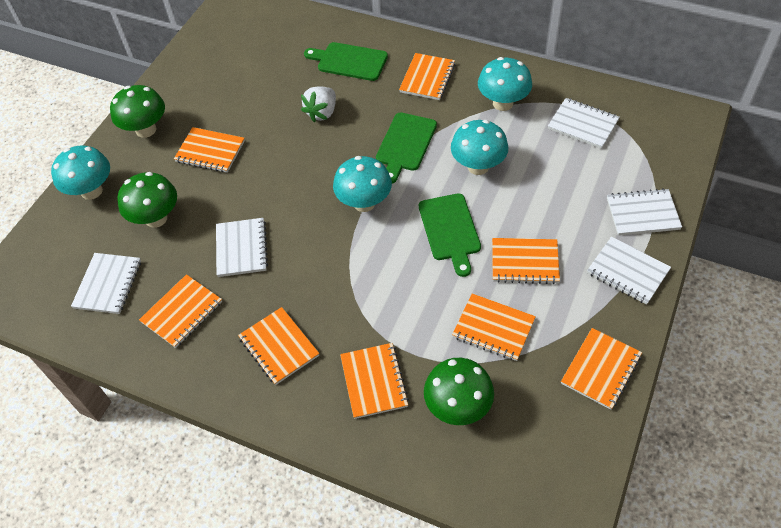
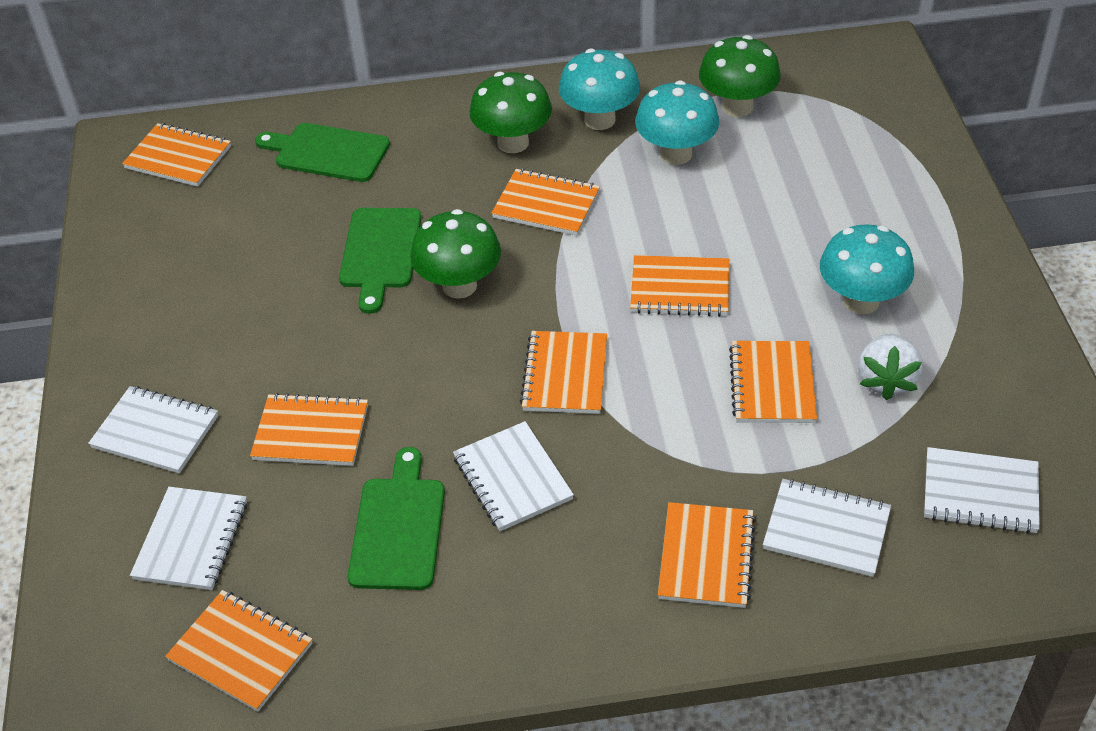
turquoise mushroom: 4 -> 3

